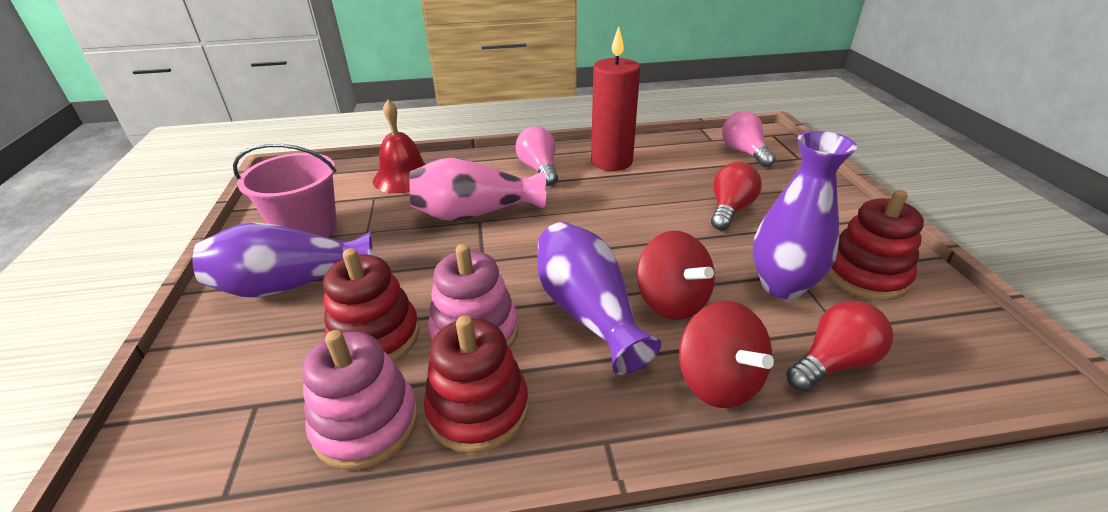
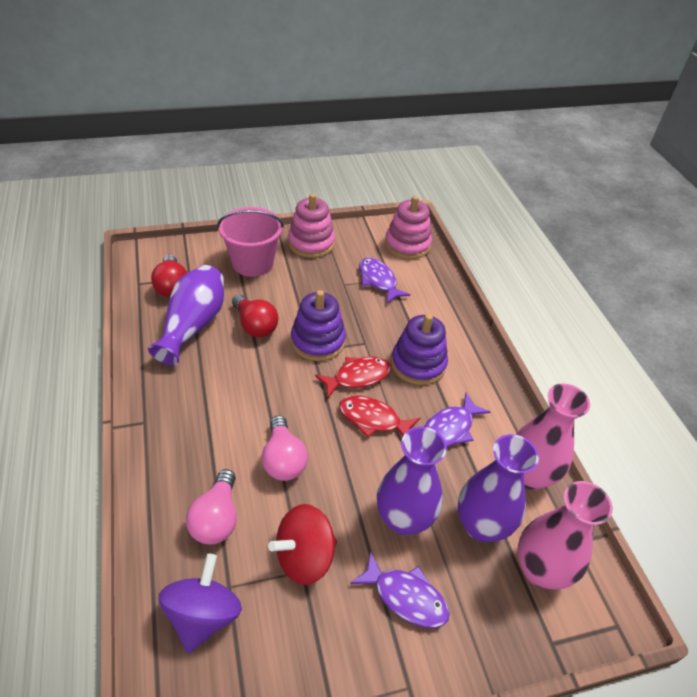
pink vase: 1 -> 2
purple fish: 0 -> 3
purple spinning top: 0 -> 1
purple stacking toy: 0 -> 2
red bell: 1 -> 0
red candle: 1 -> 0
red fish: 0 -> 2
red spinning top: 2 -> 1
red stacking toy: 3 -> 0

